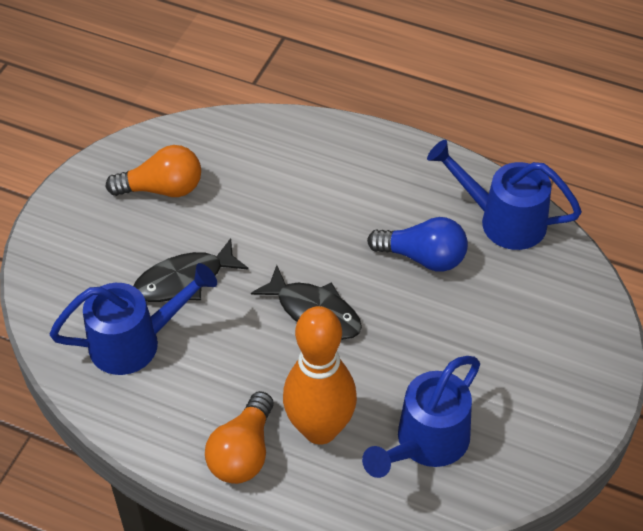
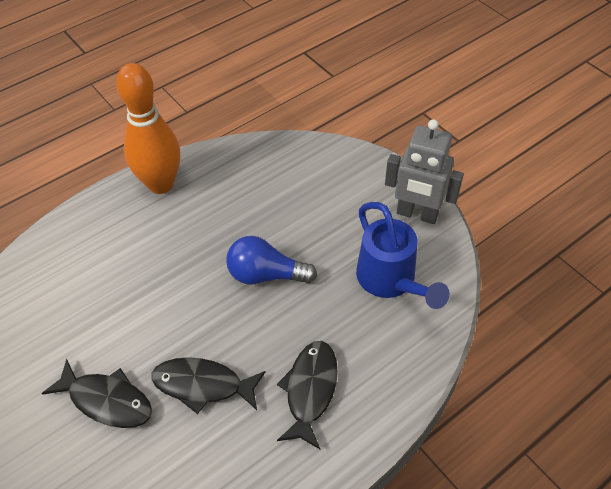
black fish: 2 -> 3
blue watering can: 3 -> 1
grey robot: 0 -> 1
orange light bulb: 2 -> 0

